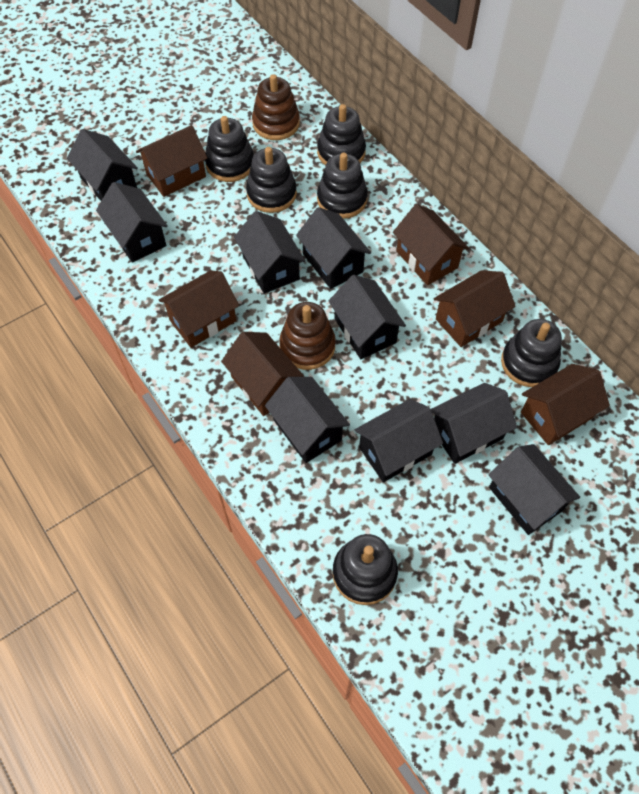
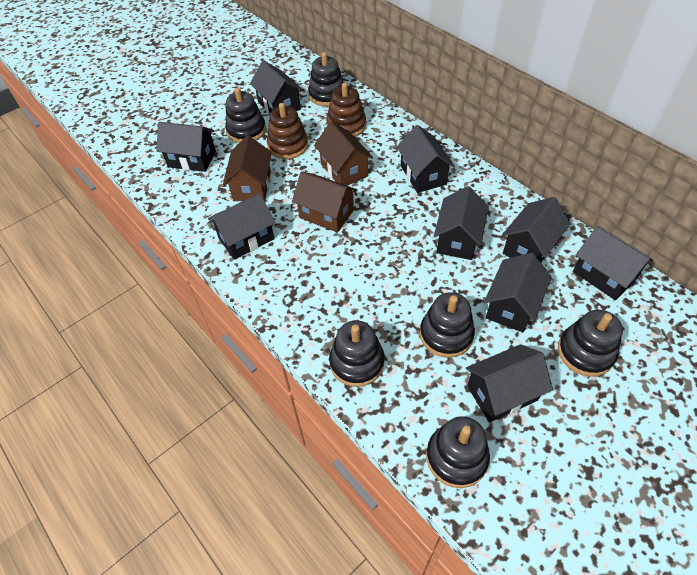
brown house: 6 -> 3

